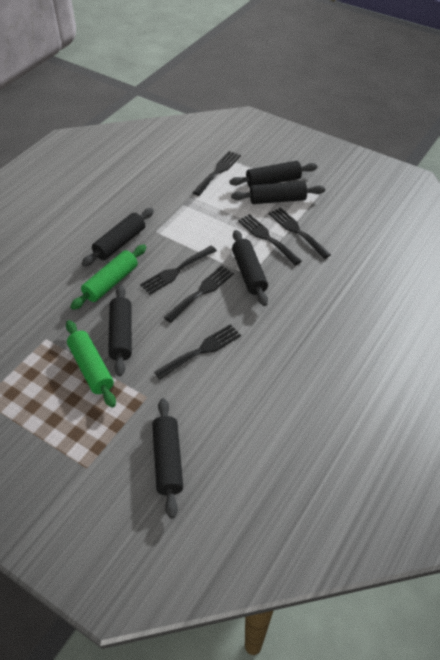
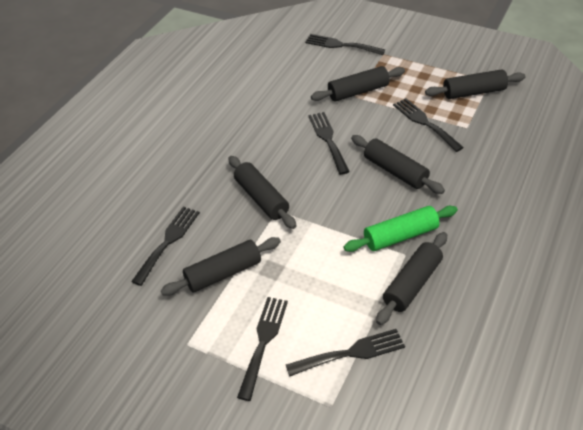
green rolling pin: 2 -> 1

